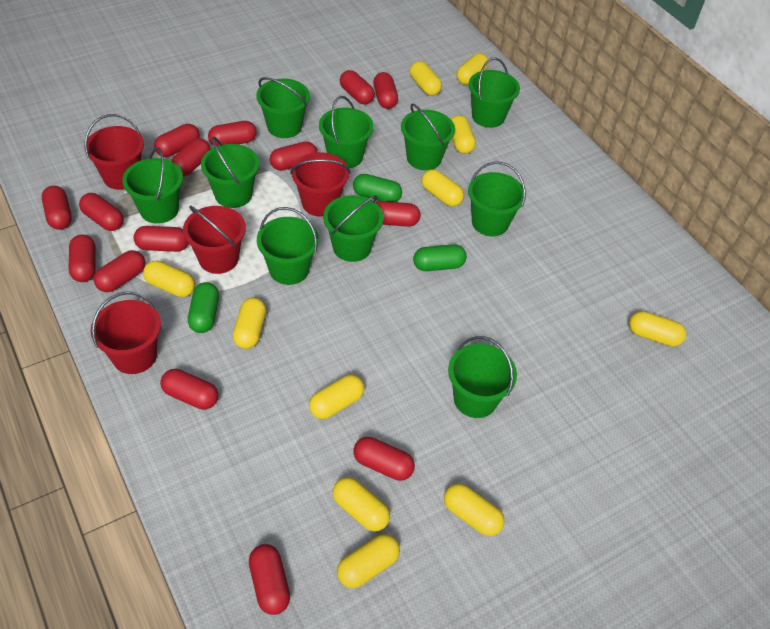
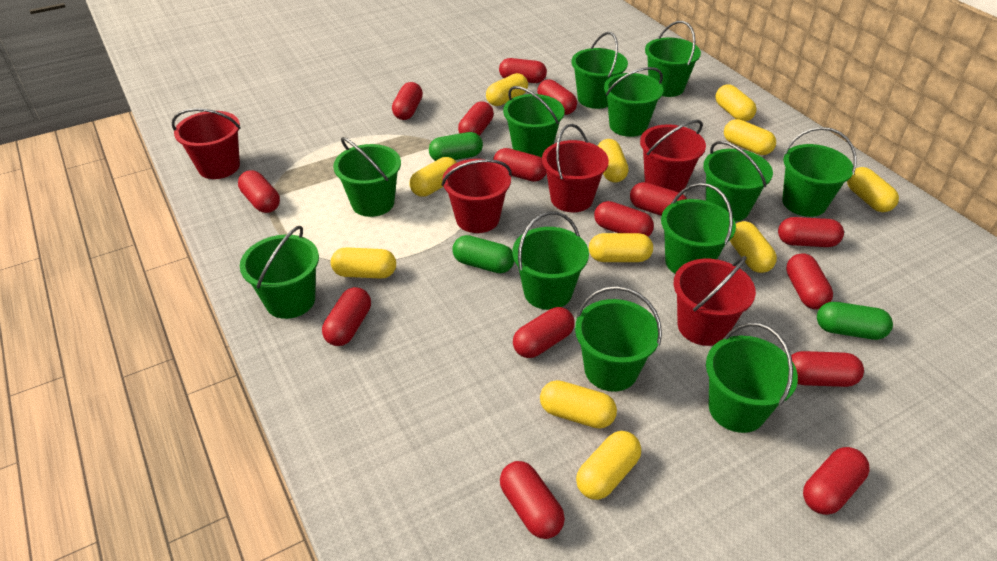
green bucket: 10 -> 12
red bucket: 4 -> 5

